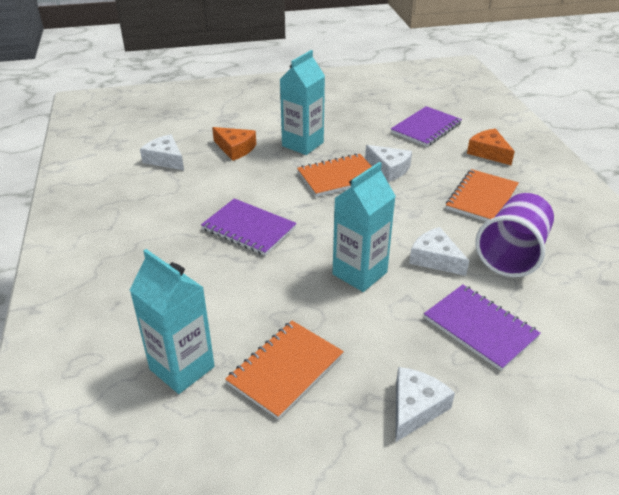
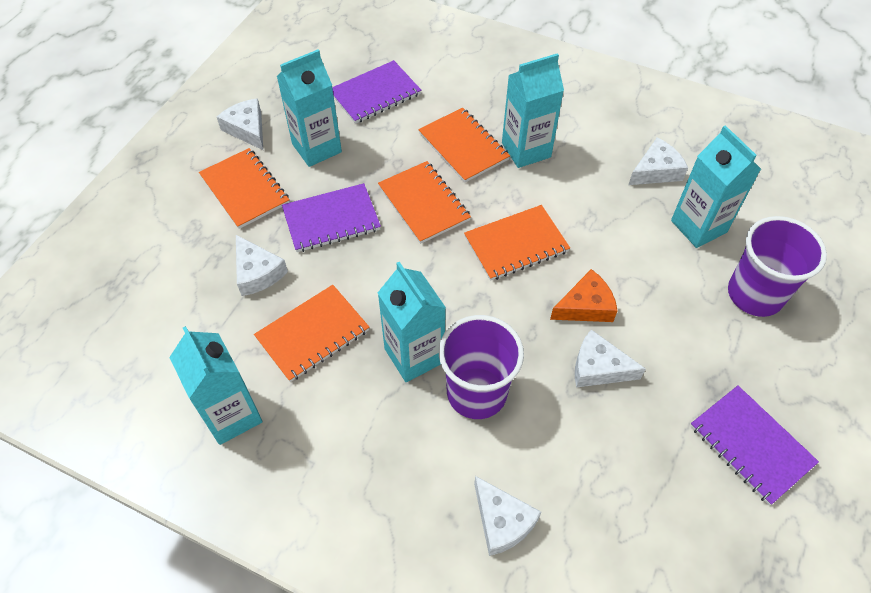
orange cheese: 2 -> 1
orange notebook: 3 -> 5
purple cup: 1 -> 2
turquoise carton: 3 -> 5
white cheese: 4 -> 5

